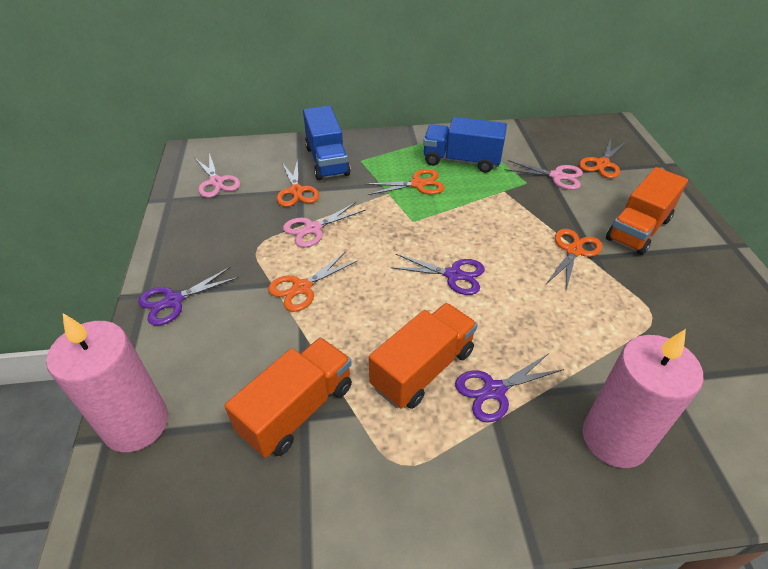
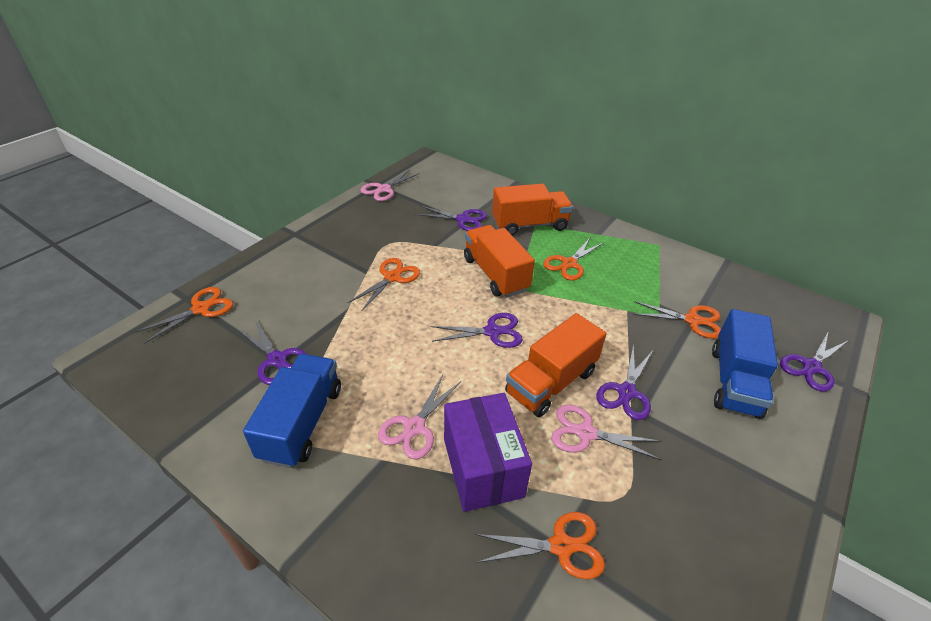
pink candle: 2 -> 0
purple box: 0 -> 1
purple scissors: 3 -> 5

